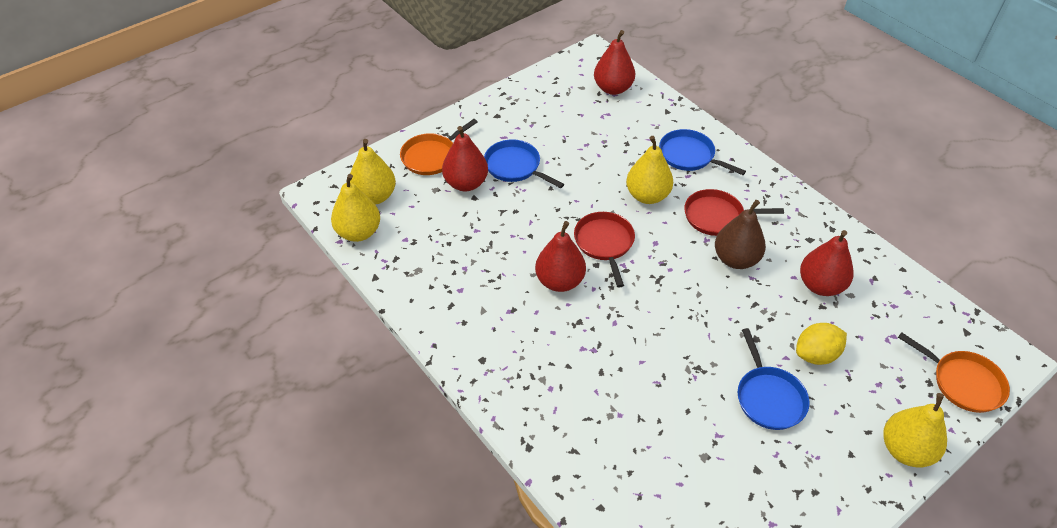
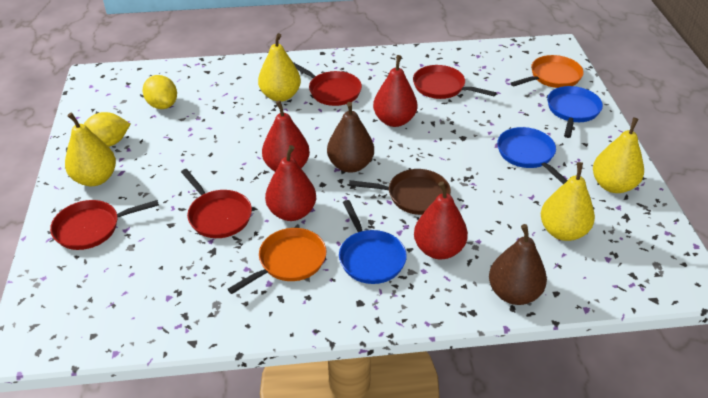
brown pan: 0 -> 1
brown pear: 1 -> 2
red pan: 2 -> 4
yellow lemon: 1 -> 2

